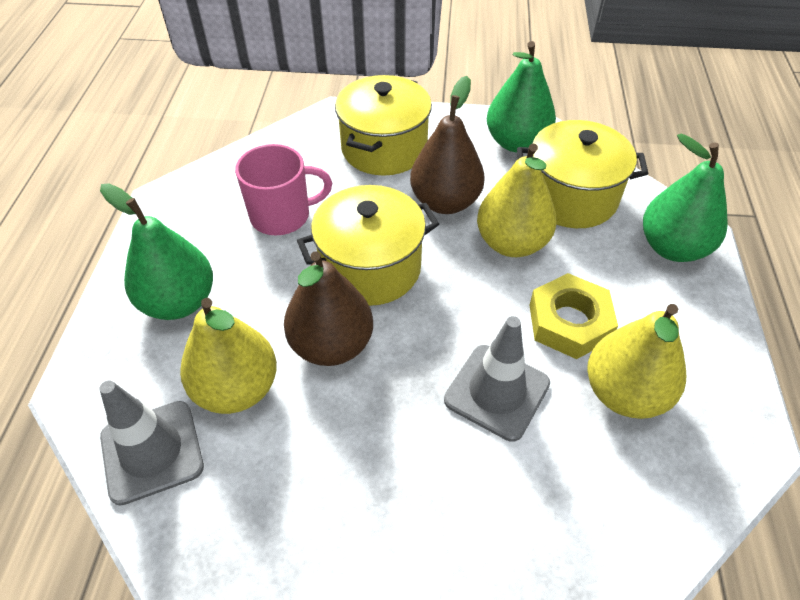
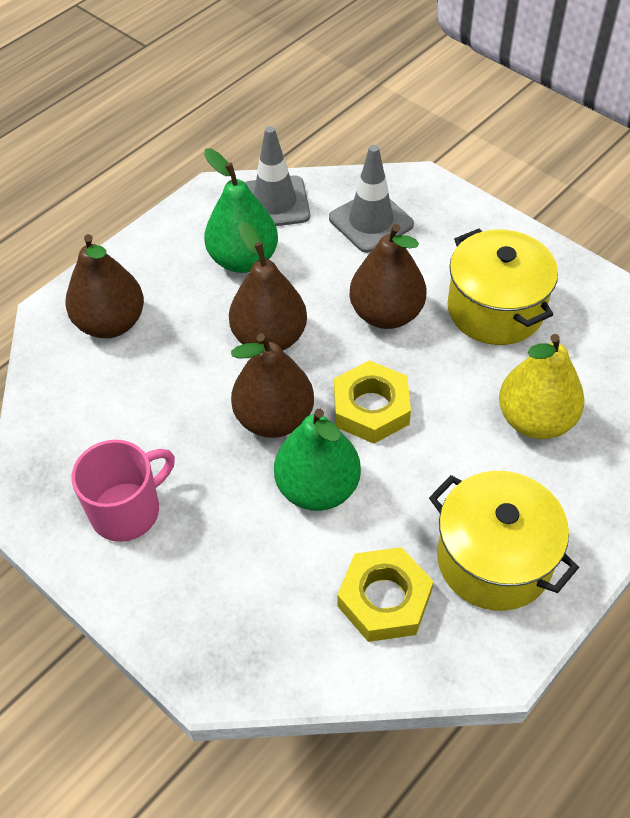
brown pear: 2 -> 4
green pear: 3 -> 2
yellow nut: 1 -> 2
yellow pear: 3 -> 1
yellow pot: 3 -> 2

